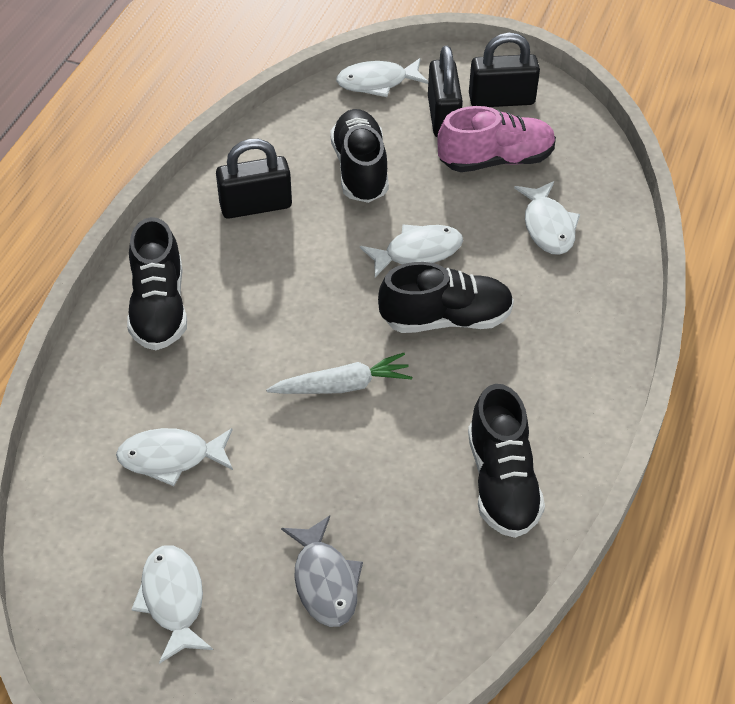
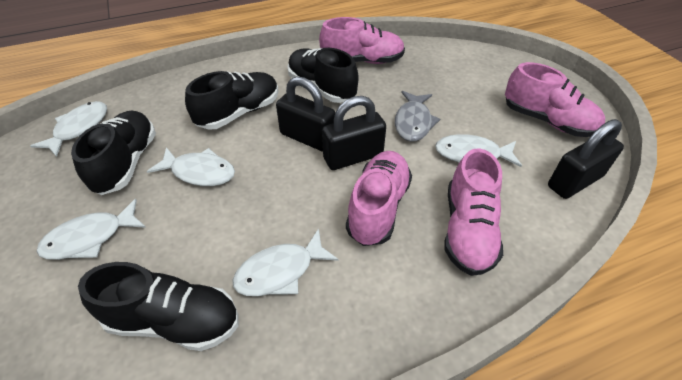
pink shoe: 1 -> 4
white carrot: 1 -> 0

